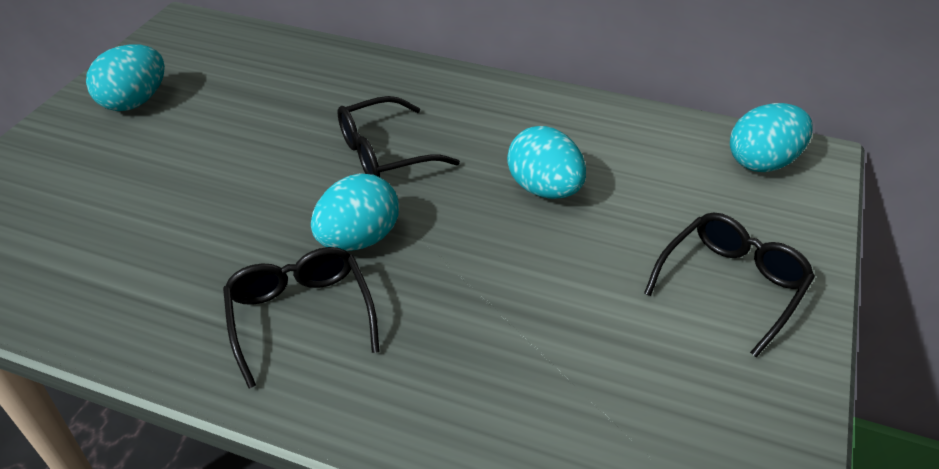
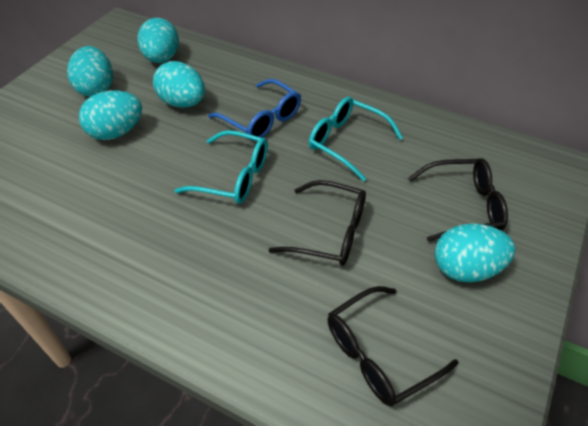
blue glasses: 0 -> 1
turquoise egg: 4 -> 5
turquoise glasses: 0 -> 2

